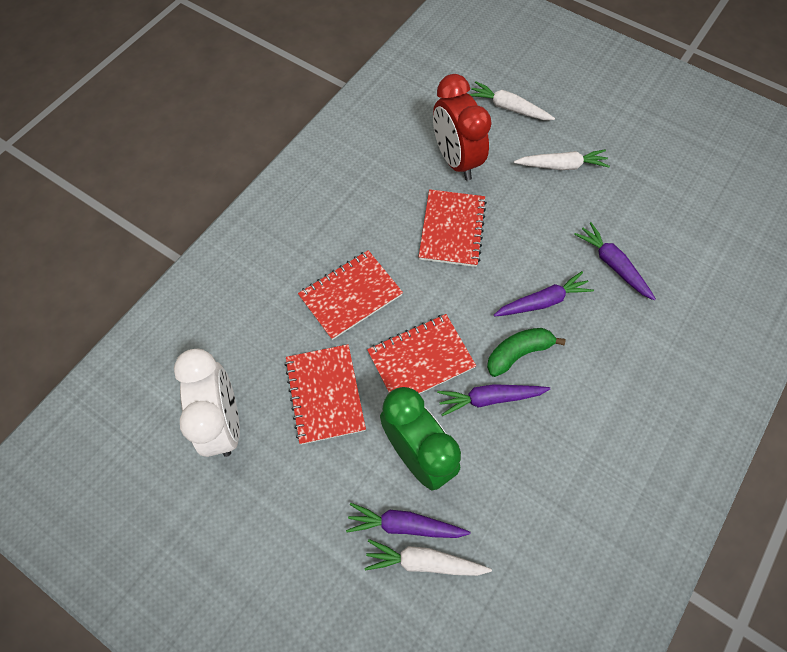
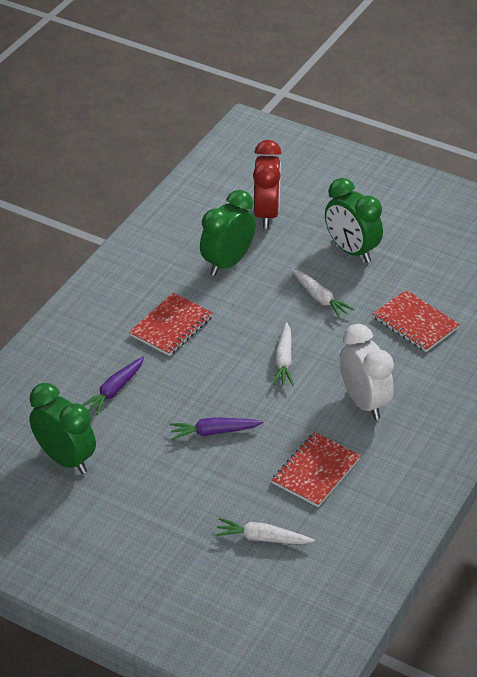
green banana: 1 -> 0
green clock: 1 -> 3
purple carrot: 4 -> 2
red notebook: 4 -> 3

